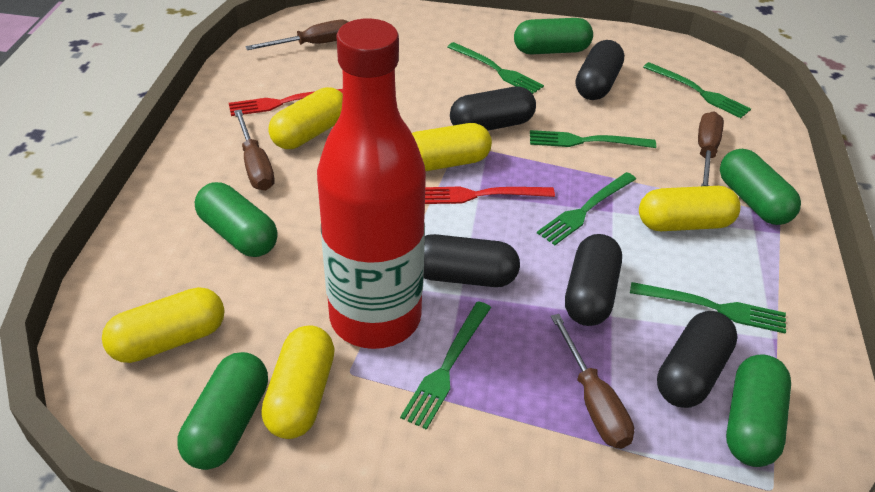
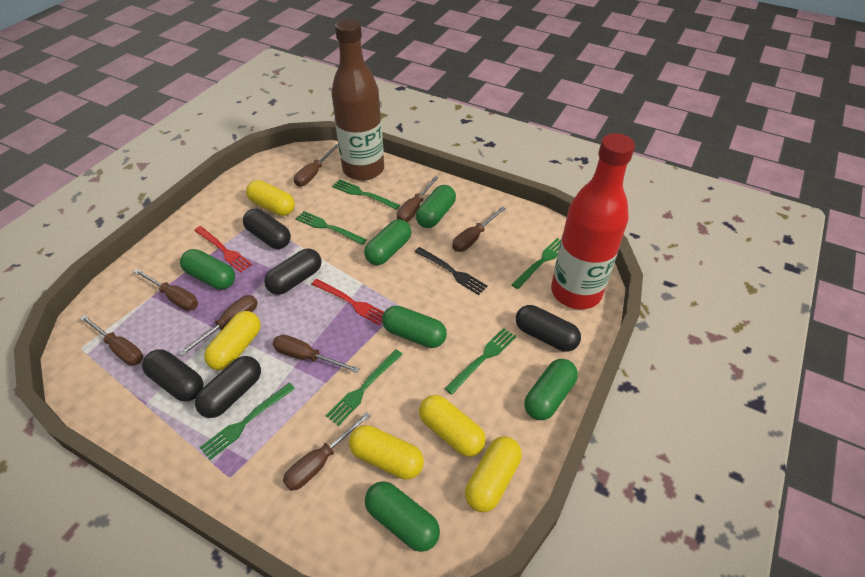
black fork: 0 -> 1
brown bottle: 0 -> 1
brown screwdriver: 4 -> 8
green capsule: 5 -> 6

